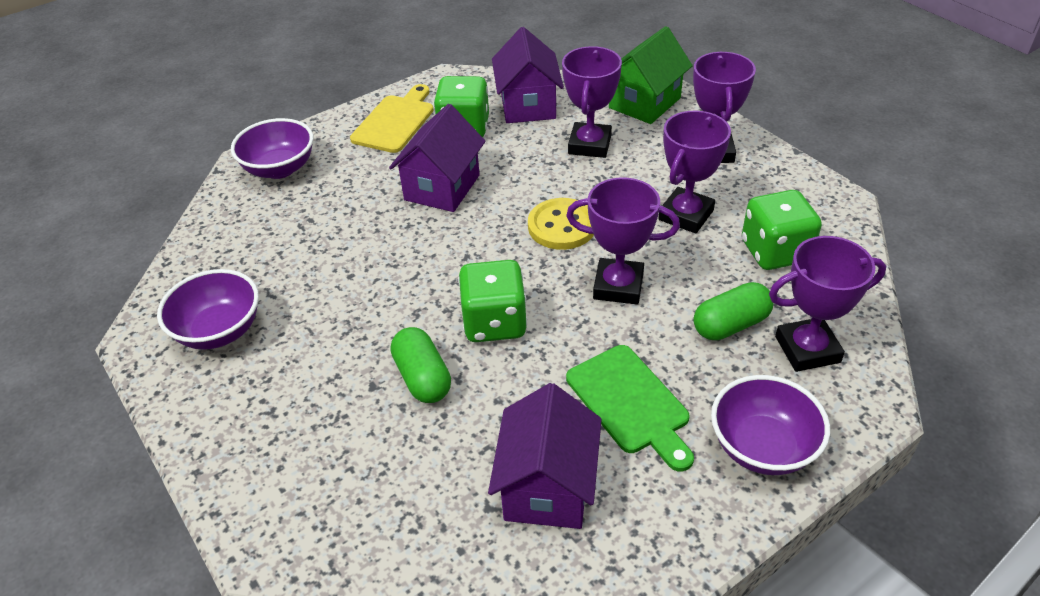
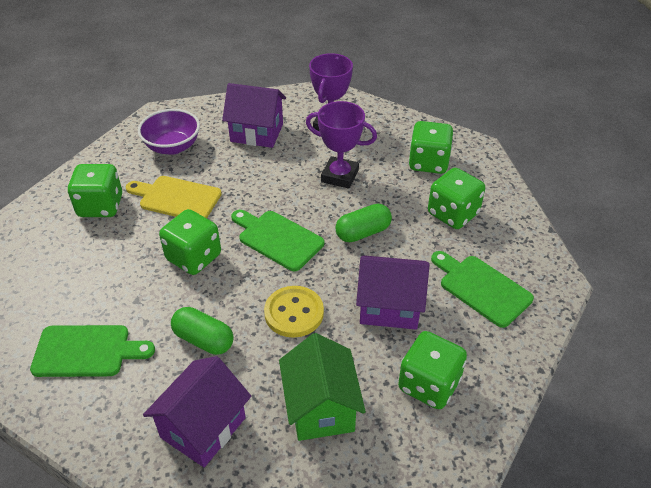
green cutting board: 1 -> 3
green dice: 3 -> 5
purple bowl: 3 -> 1
purple trophy: 5 -> 2

